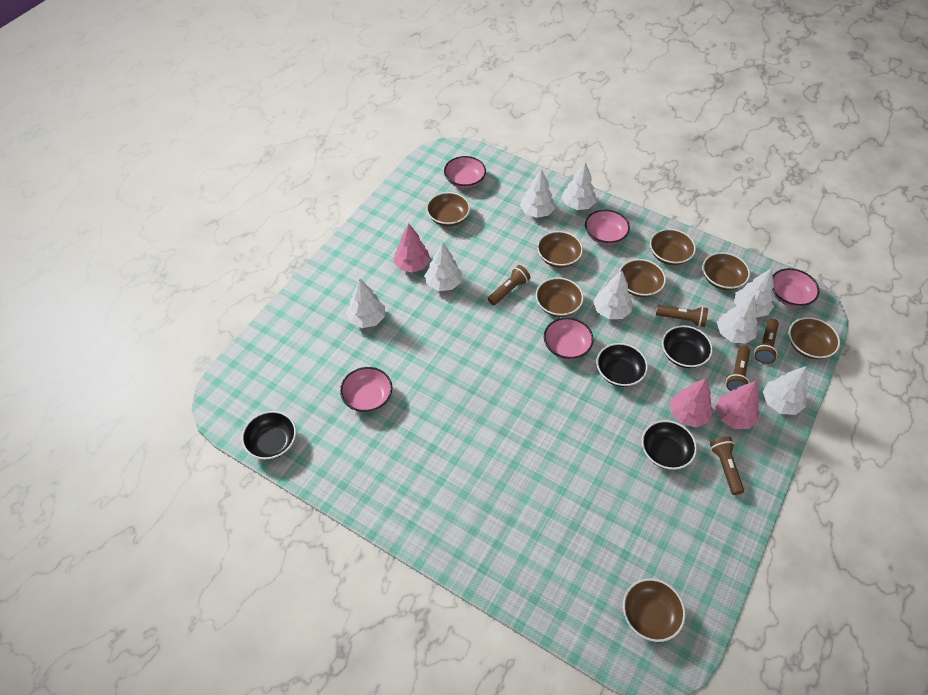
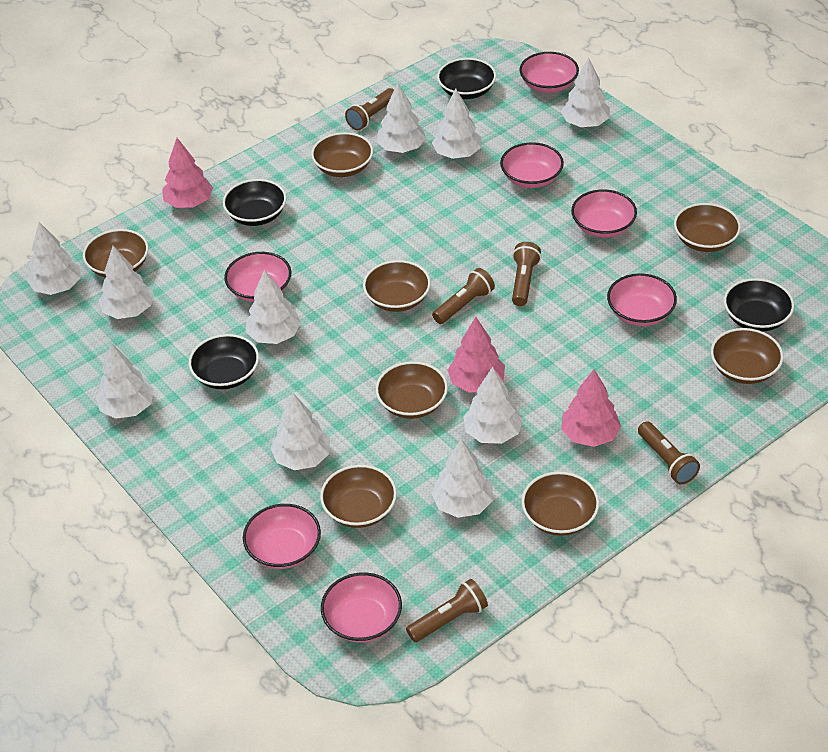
pink bowl: 5 -> 7
white tree: 8 -> 10

